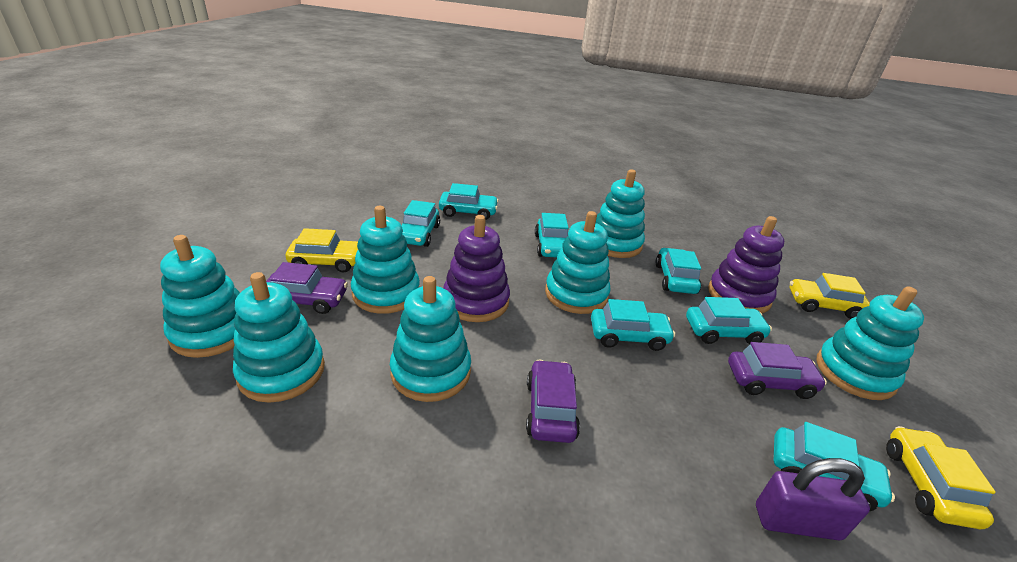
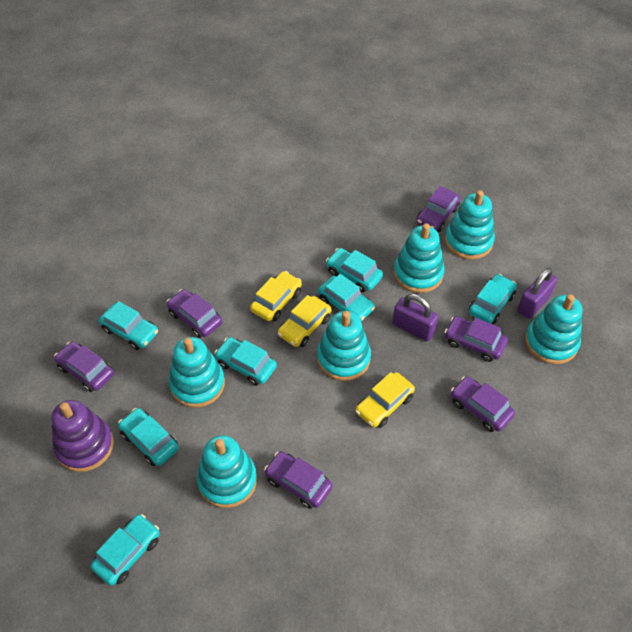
purple car: 3 -> 6
purple padlock: 1 -> 2
purple stacking toy: 2 -> 1
turquoise stacking toy: 7 -> 6

